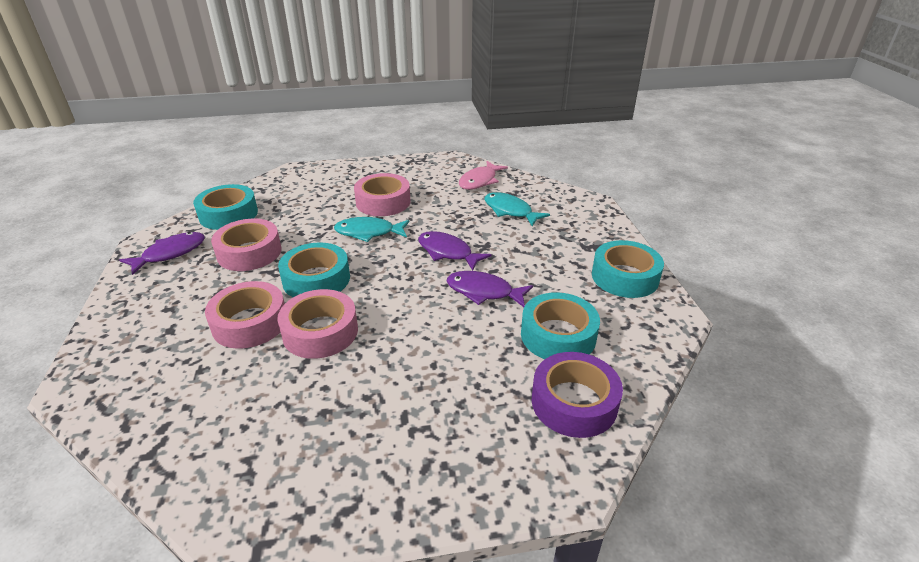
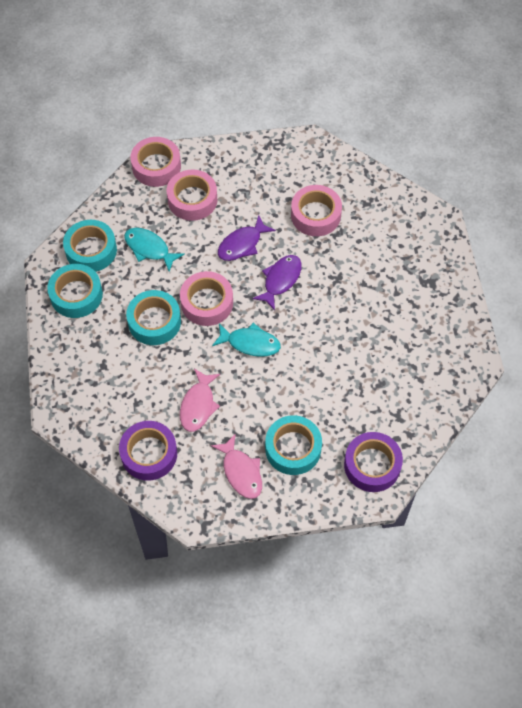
pink fish: 1 -> 2
purple fish: 3 -> 2
purple tape: 1 -> 2

